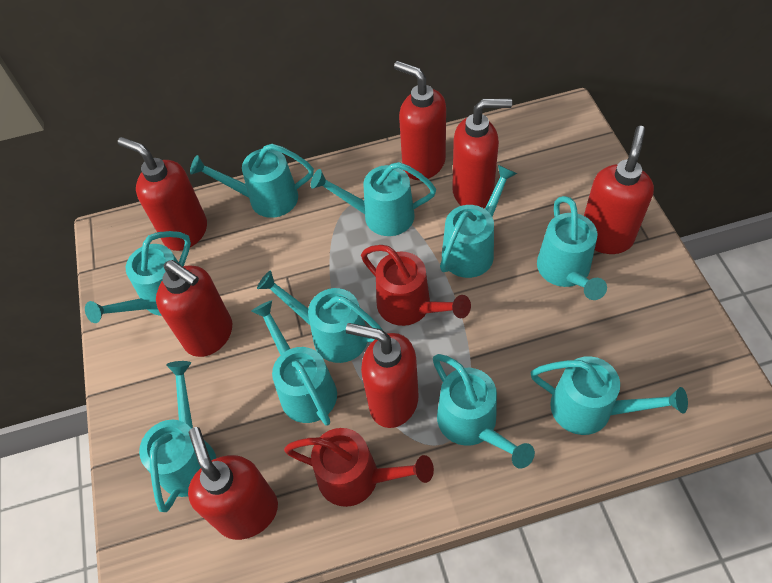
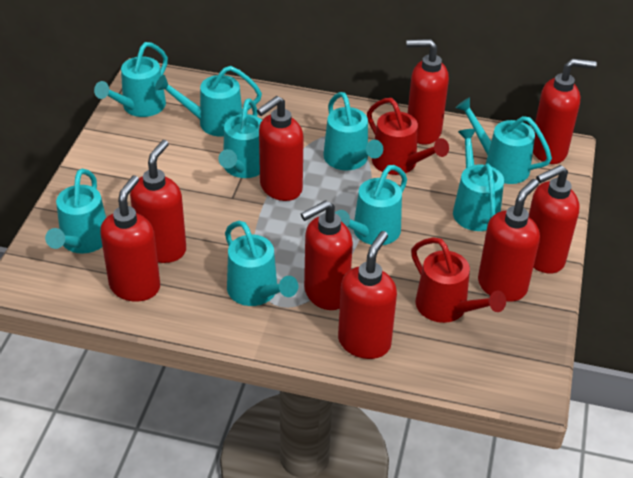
red soap dispenser: 7 -> 9
turquoise watering can: 10 -> 9

